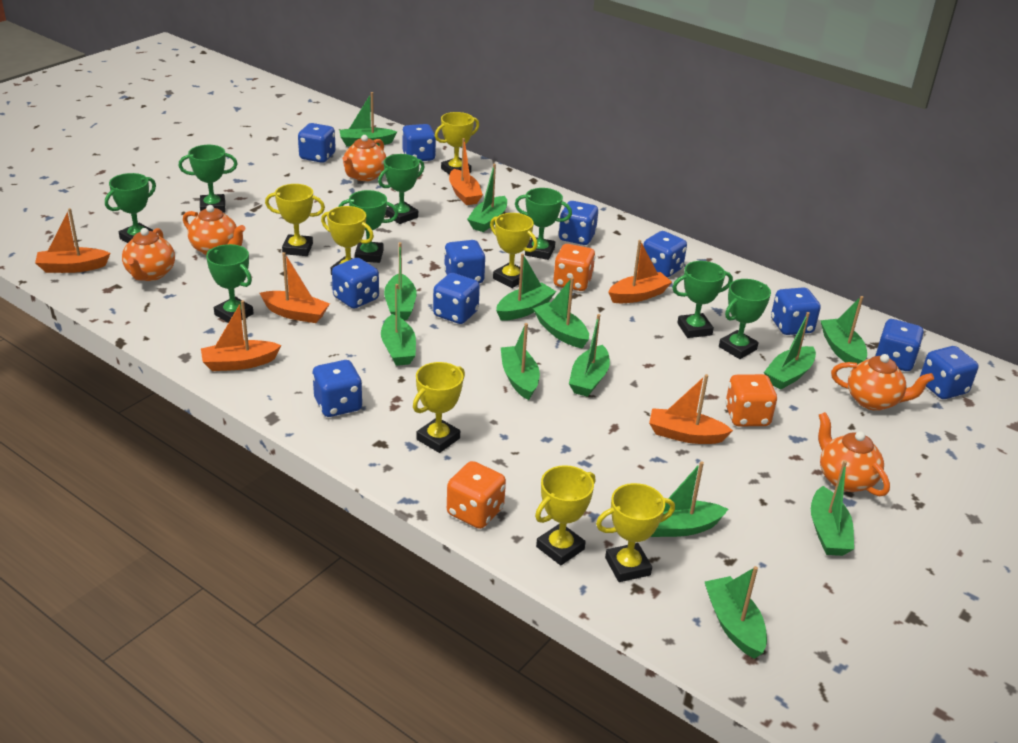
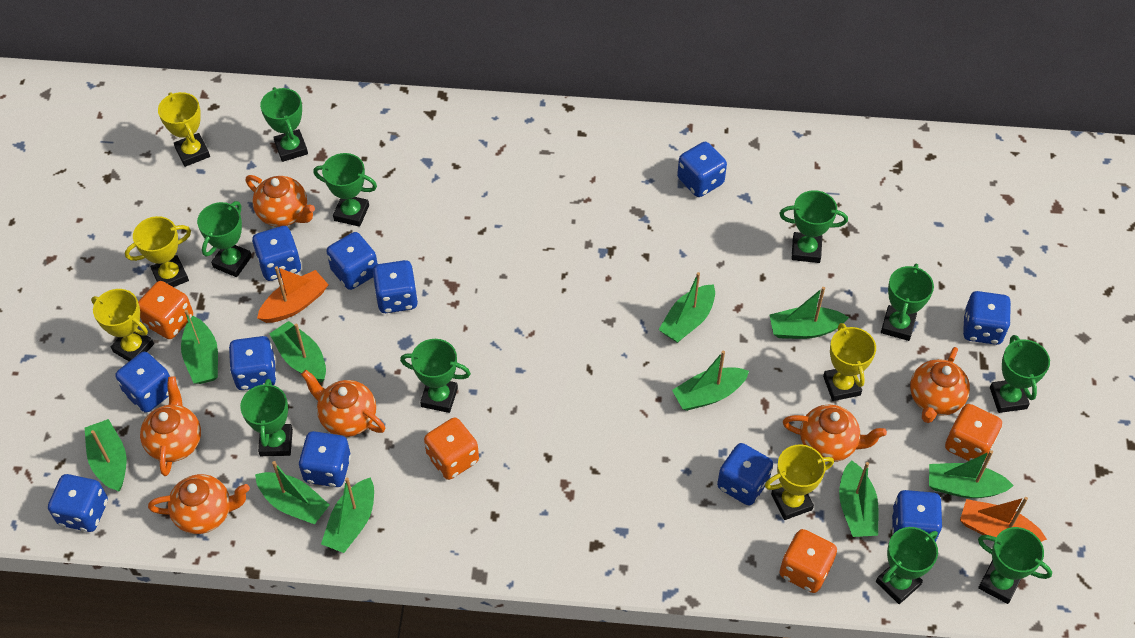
green boat: 13 -> 10
green trophy: 8 -> 10
orange boat: 6 -> 2
orange dice: 3 -> 4
orange teapot: 5 -> 6
yellow trophy: 7 -> 5

